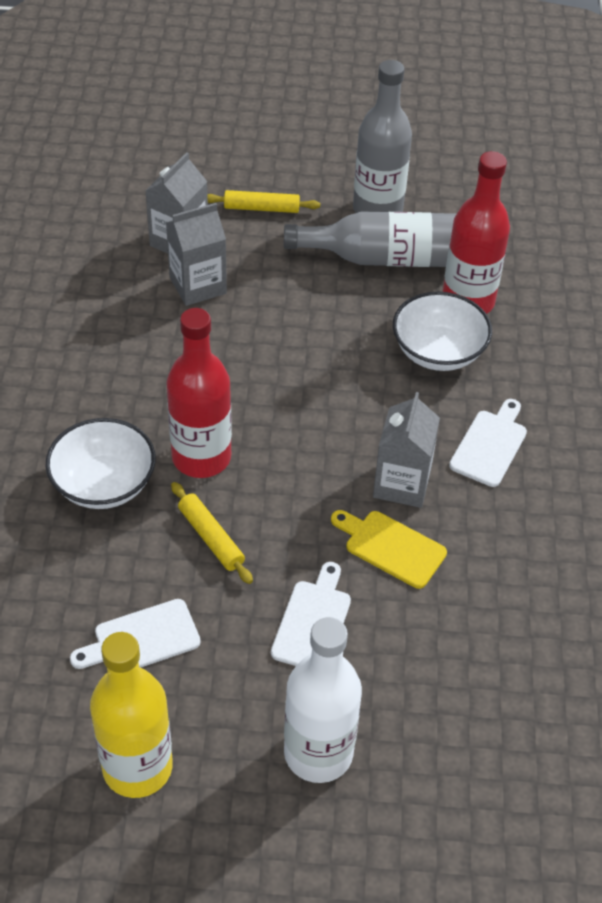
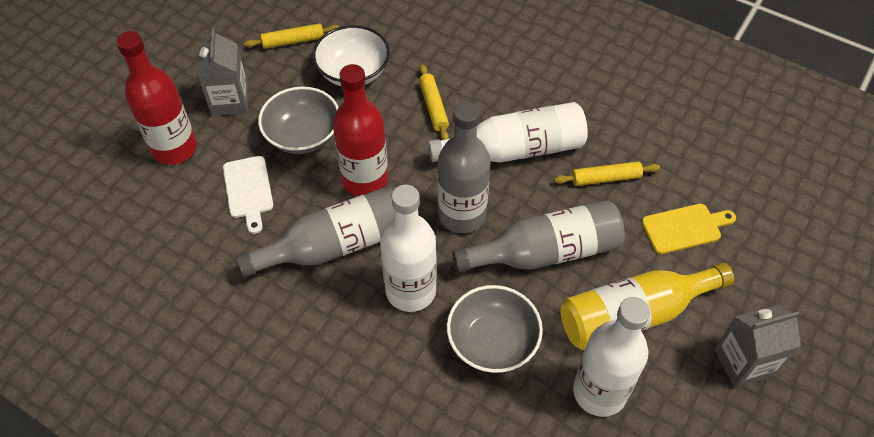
grey bottle: 2 -> 3
grey bowl: 0 -> 2
grey carton: 3 -> 2
white bottle: 1 -> 3
white bowl: 2 -> 1
white cutting board: 3 -> 1
yellow rolling pin: 2 -> 3

